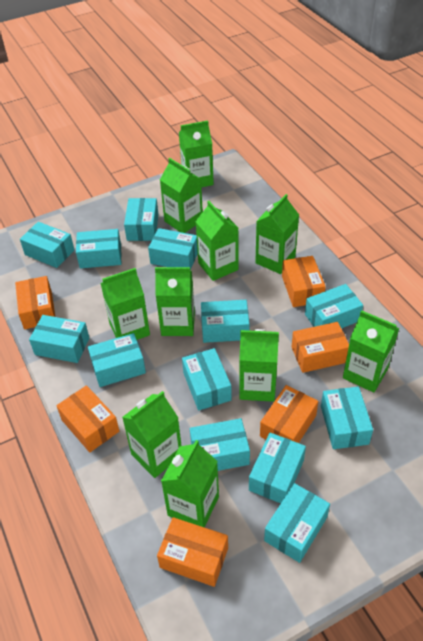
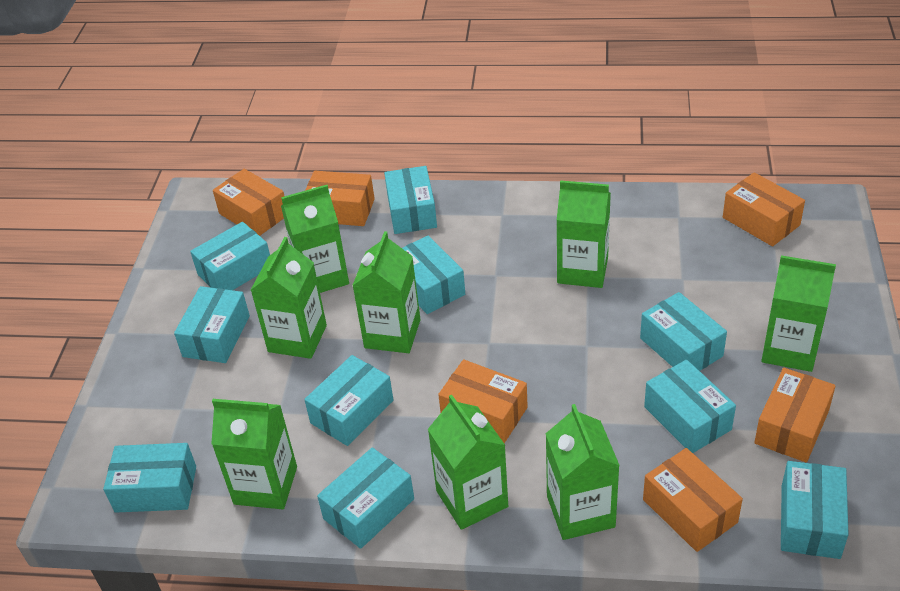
green carton: 10 -> 8
turquoise box: 13 -> 10

